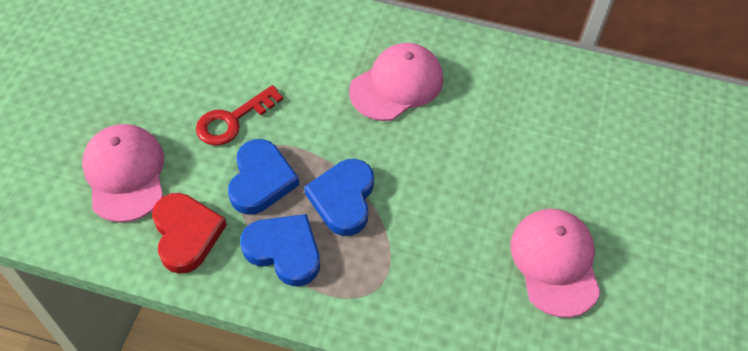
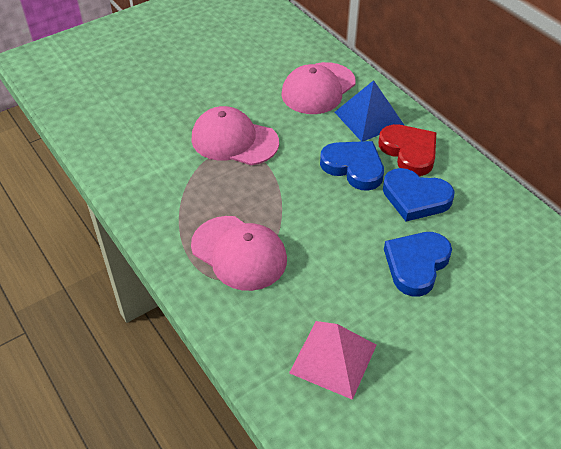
blue pyramid: 0 -> 1
pink pyramid: 0 -> 1
red key: 1 -> 0

